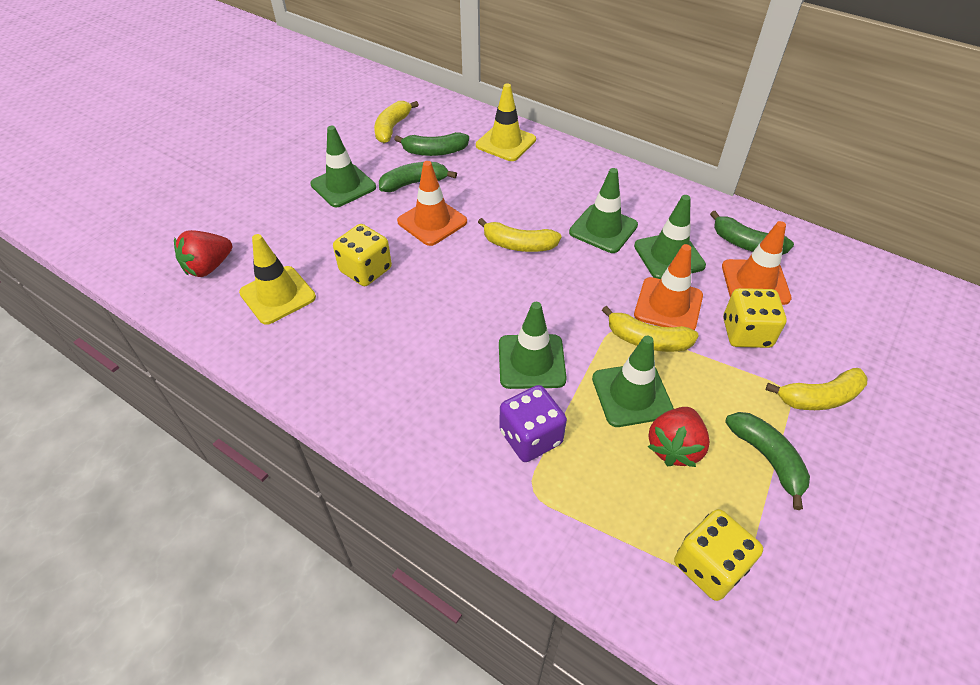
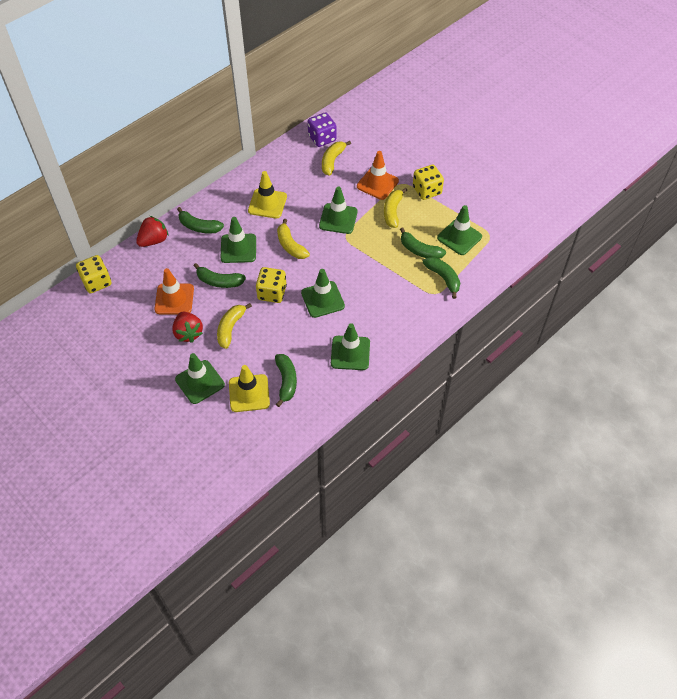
green banana: 4 -> 5
green traffic cone: 5 -> 6
orange traffic cone: 3 -> 2

